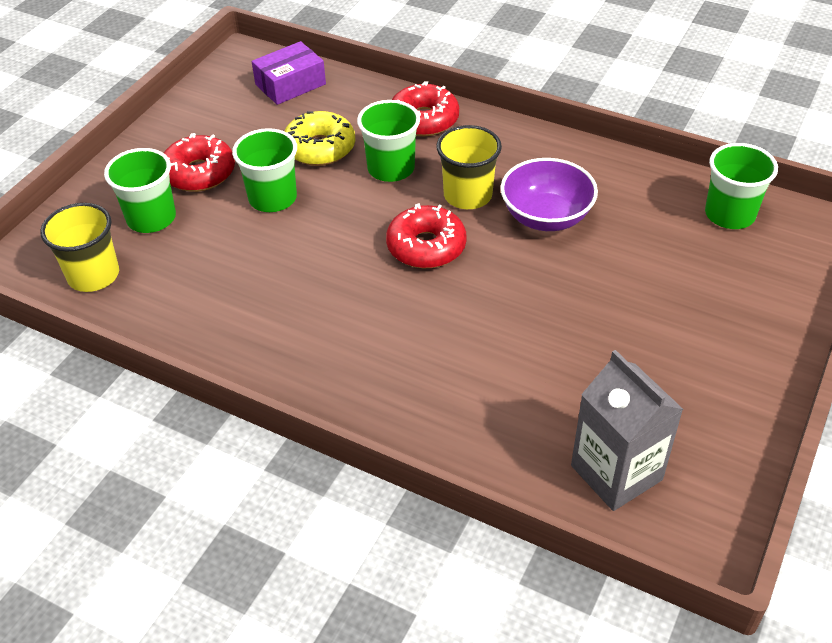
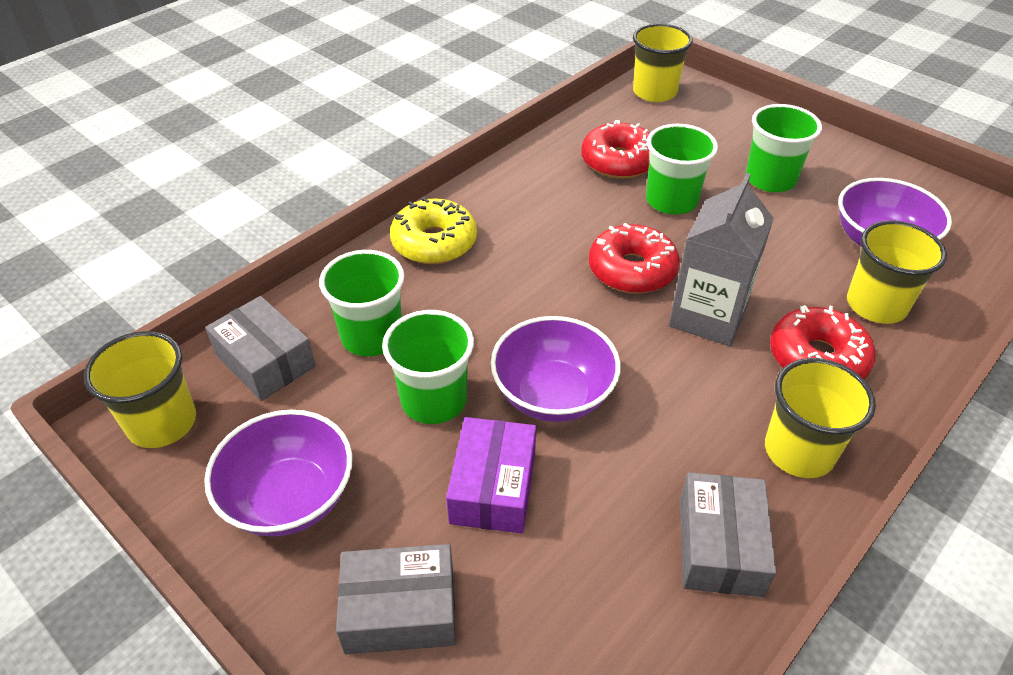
grey box: 0 -> 3
purple bowl: 1 -> 3
yellow cup: 2 -> 4

